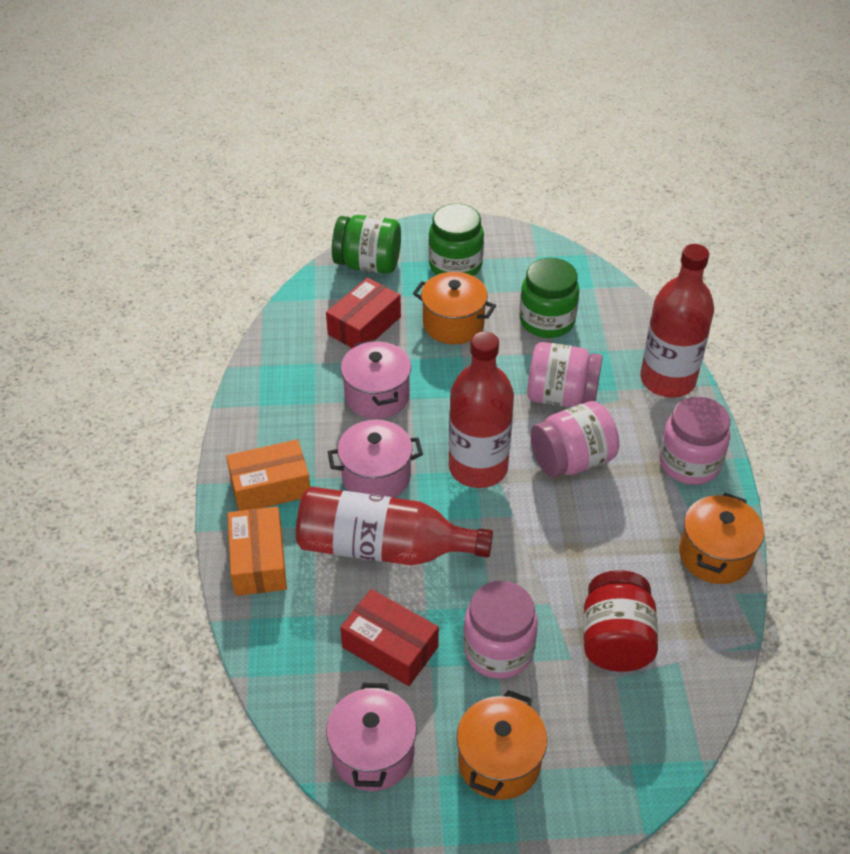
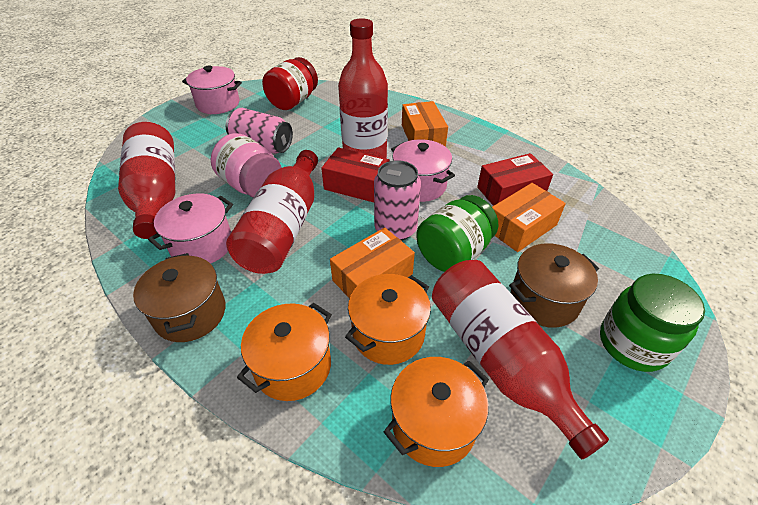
brown pot: 0 -> 2
green jar: 3 -> 2
orange box: 2 -> 3
pink can: 0 -> 2
pink jar: 4 -> 1
red bottle: 3 -> 4

